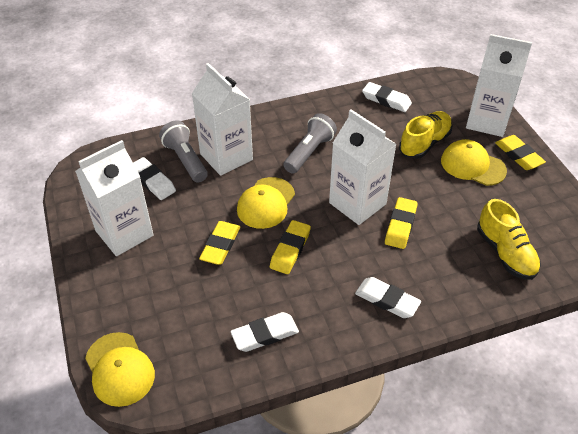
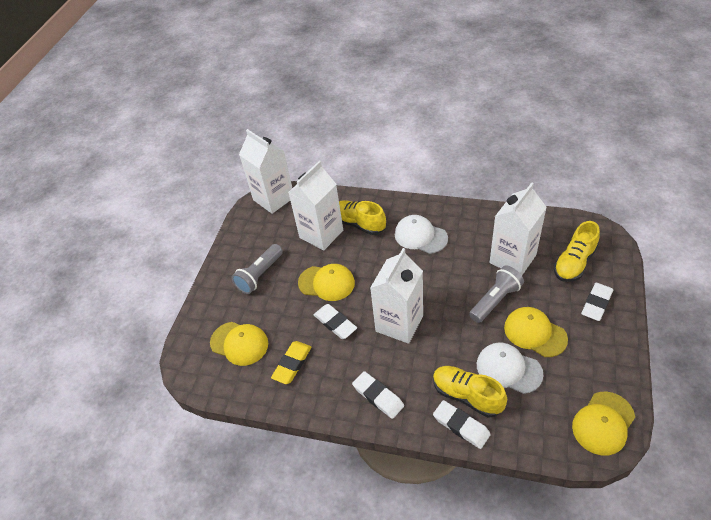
white cap: 0 -> 2
yellow cap: 3 -> 4
yellow eraser: 4 -> 1
yellow shoe: 2 -> 3

